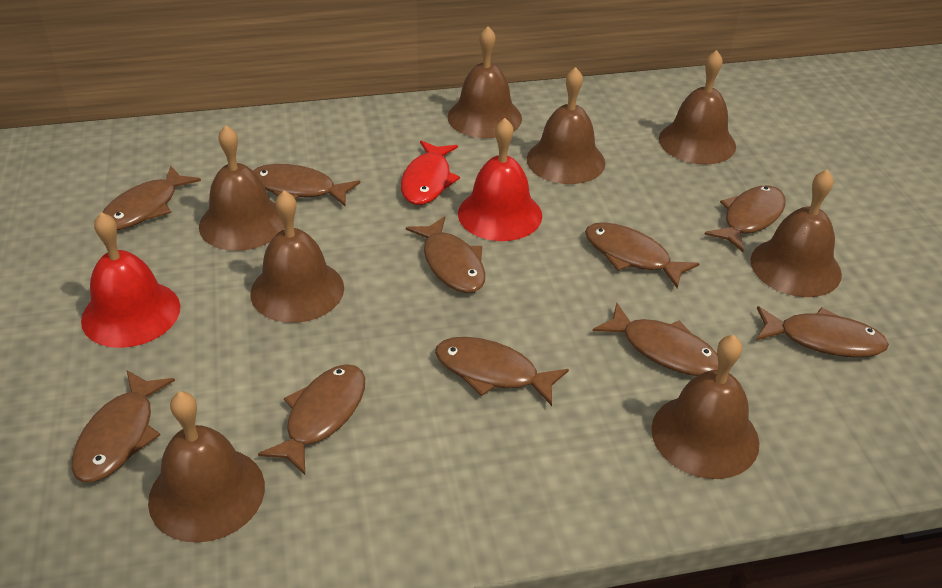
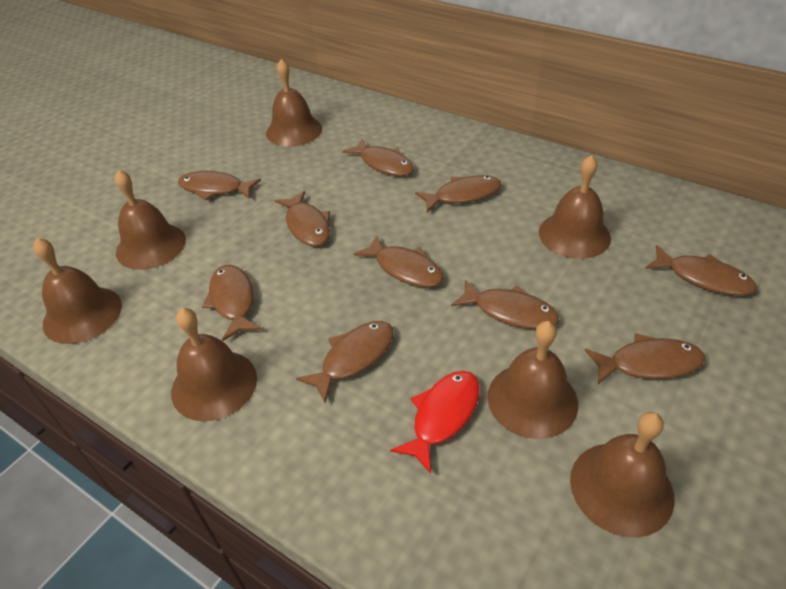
brown bell: 8 -> 7
red bell: 2 -> 0

